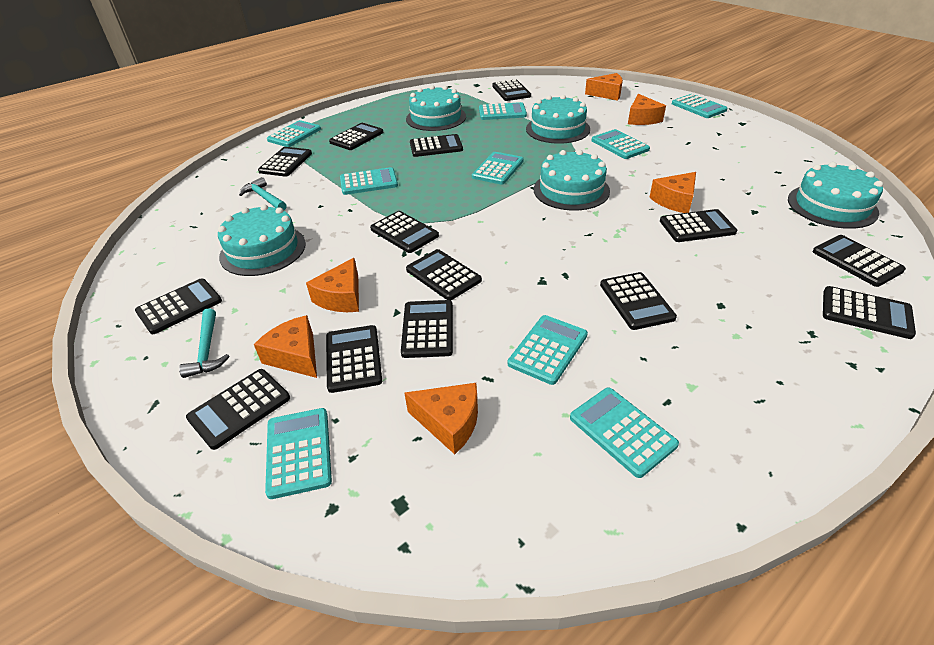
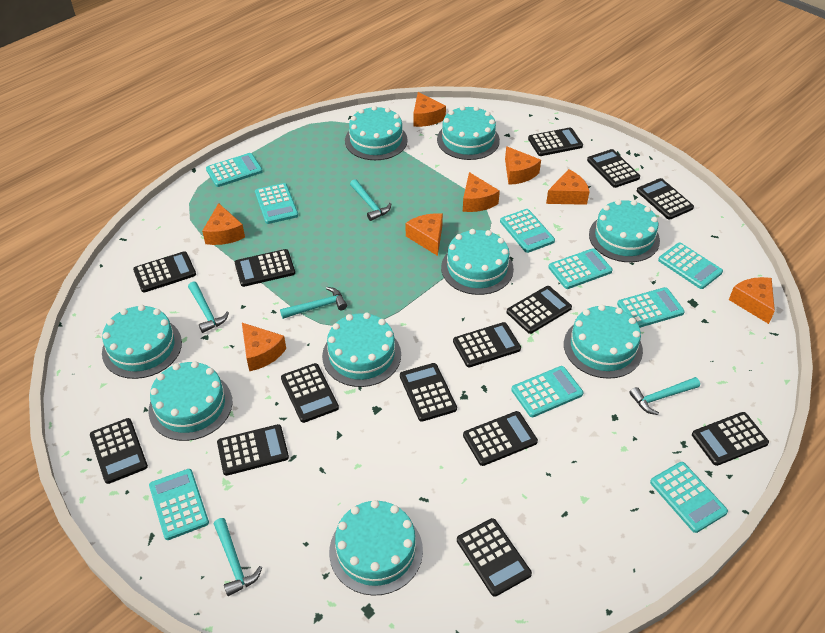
orange cheese: 6 -> 8
turquoise cake: 5 -> 9
turquoise hammer: 2 -> 5

